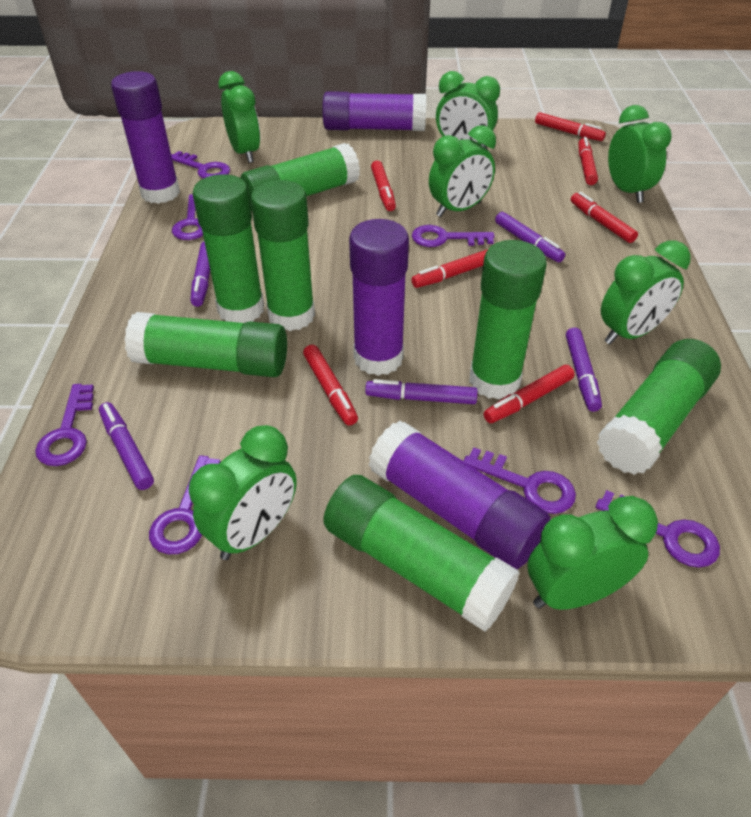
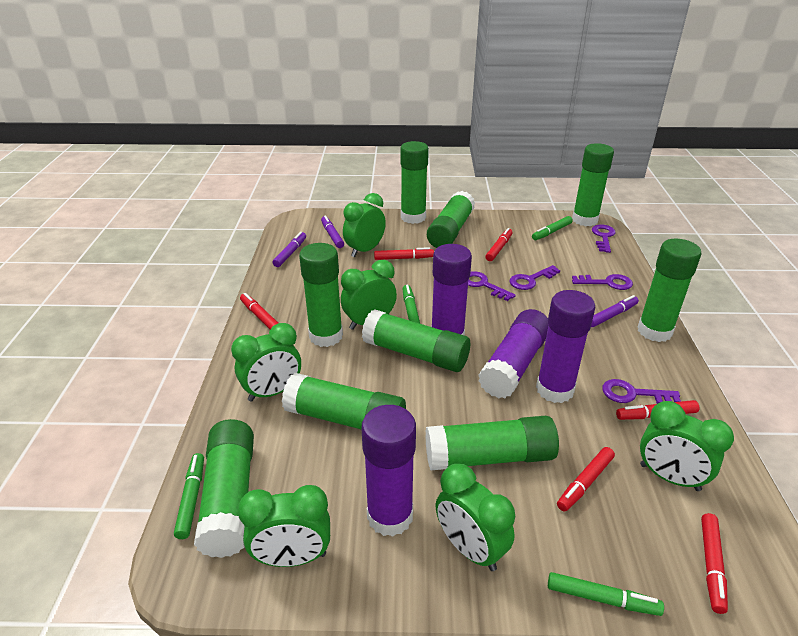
green clock: 7 -> 6
green glue stick: 7 -> 9
green marker: 0 -> 4
purple key: 7 -> 5
purple marker: 5 -> 3
red marker: 7 -> 6

